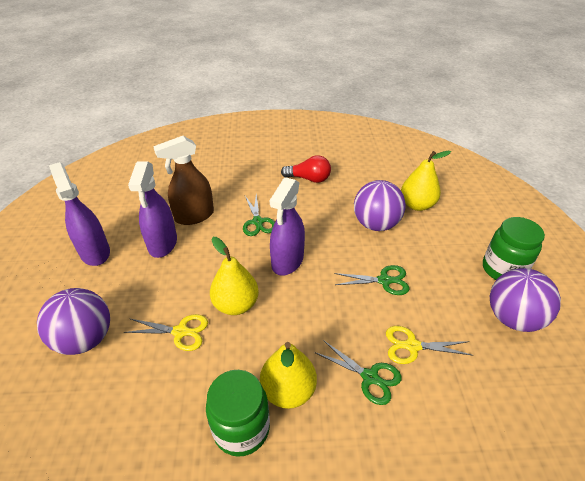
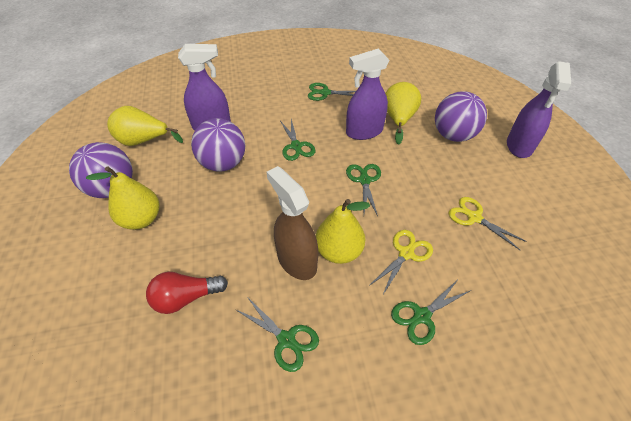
green jar: 2 -> 0
green scissors: 3 -> 5
yellow pear: 3 -> 4

